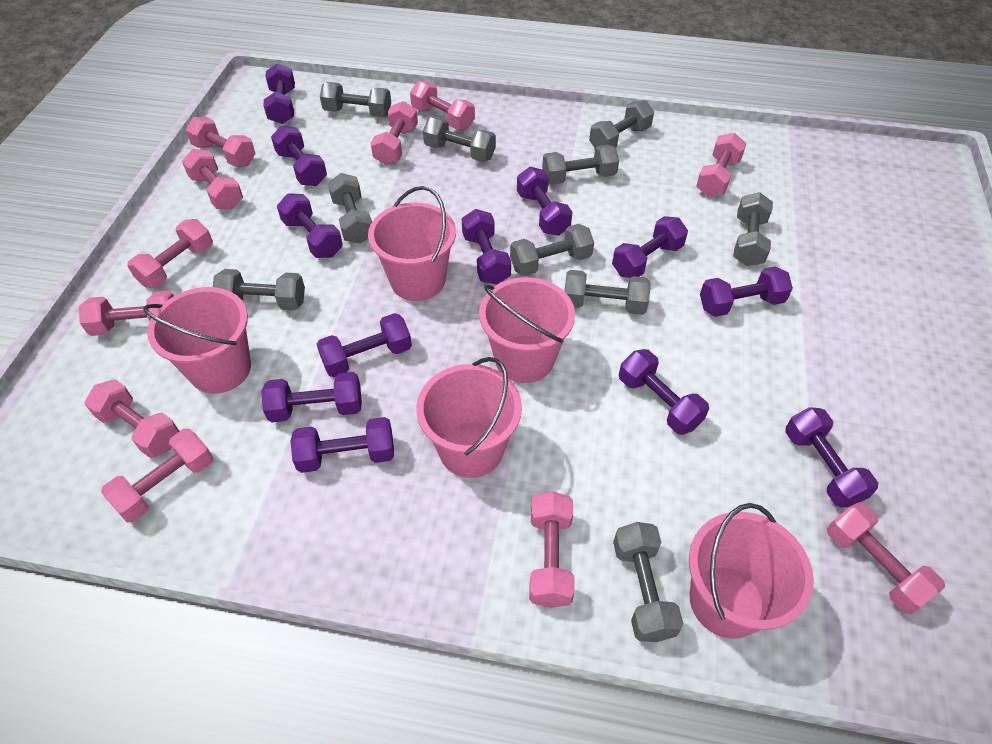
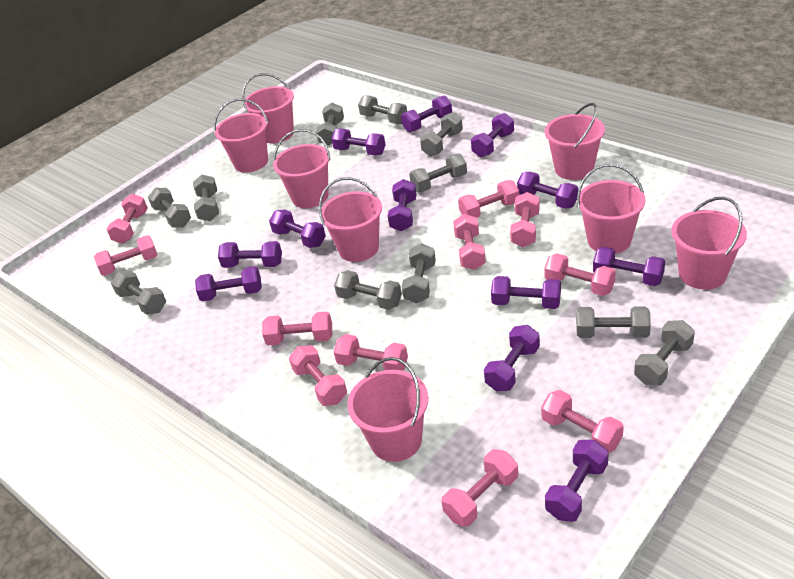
grey dumbbell: 10 -> 11
pink bucket: 5 -> 8

